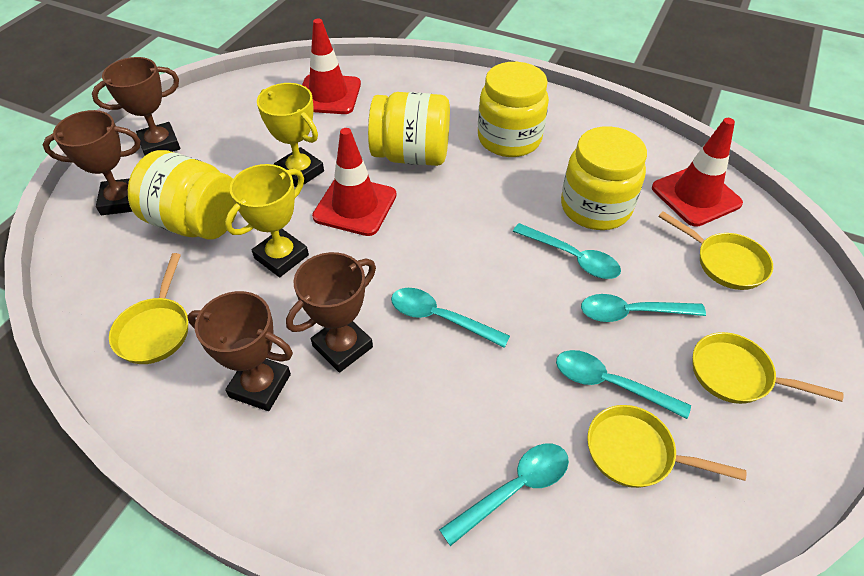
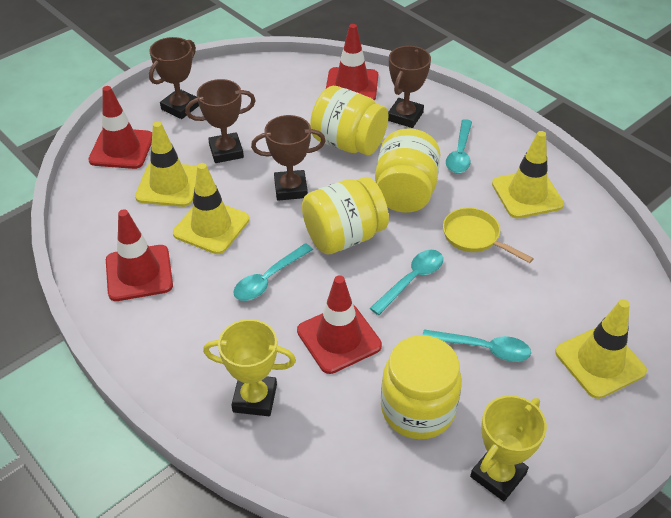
red traffic cone: 3 -> 4
turquoise spoon: 5 -> 4
yellow pan: 4 -> 1
yellow traffic cone: 0 -> 4

